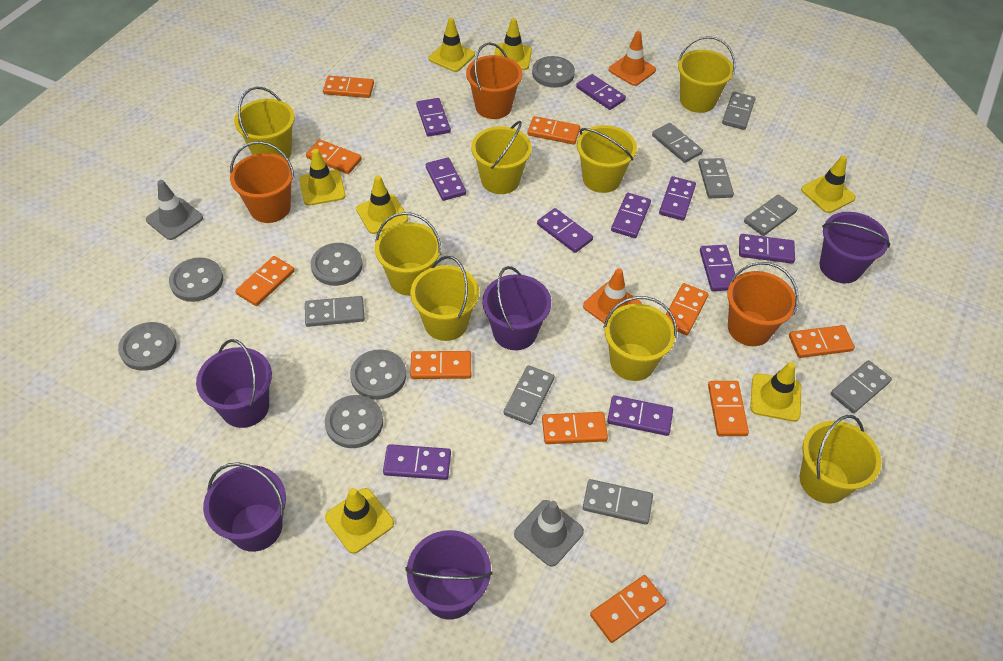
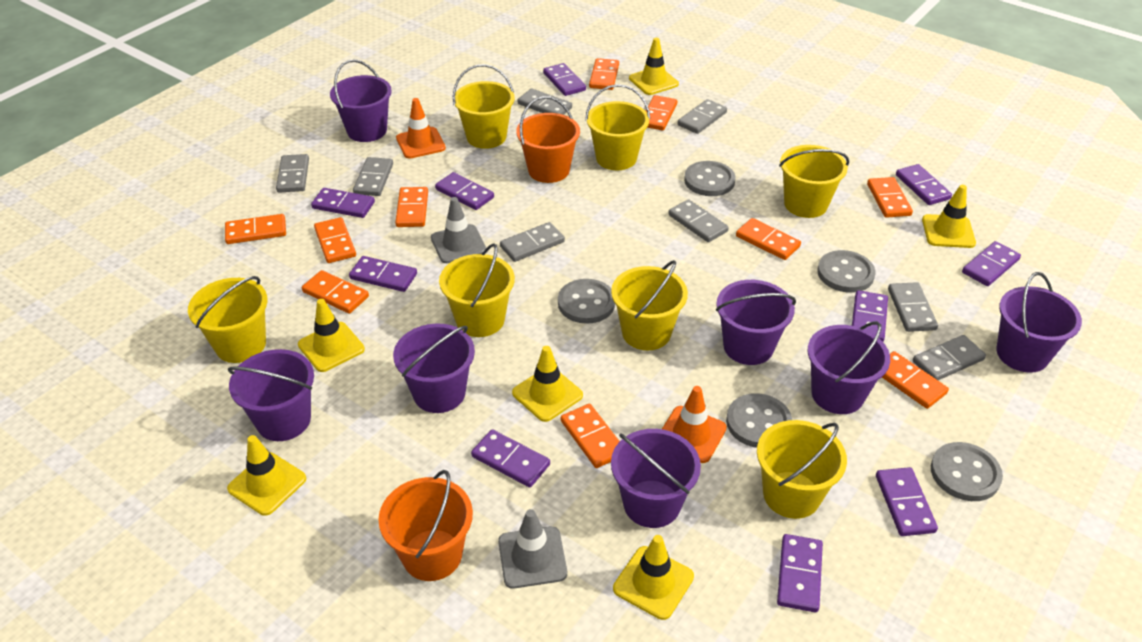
grey button: 6 -> 5
orange bucket: 3 -> 2
purple bucket: 5 -> 7
yellow bucket: 8 -> 7
yellow traffic cone: 7 -> 6

